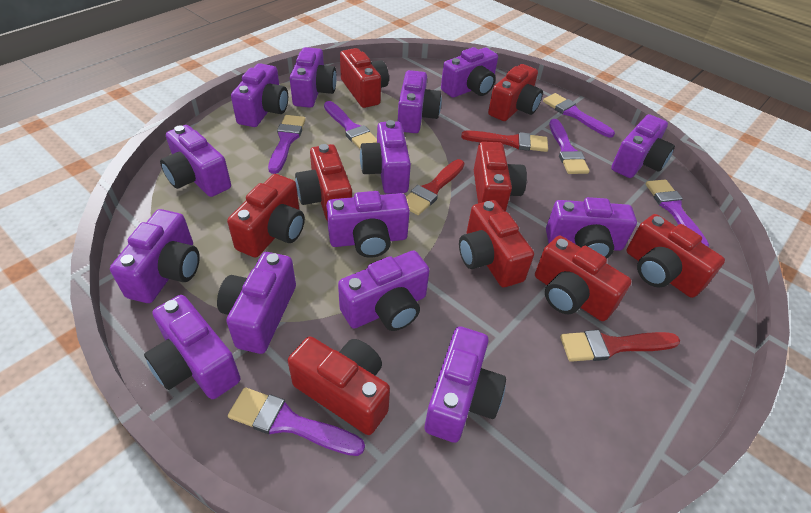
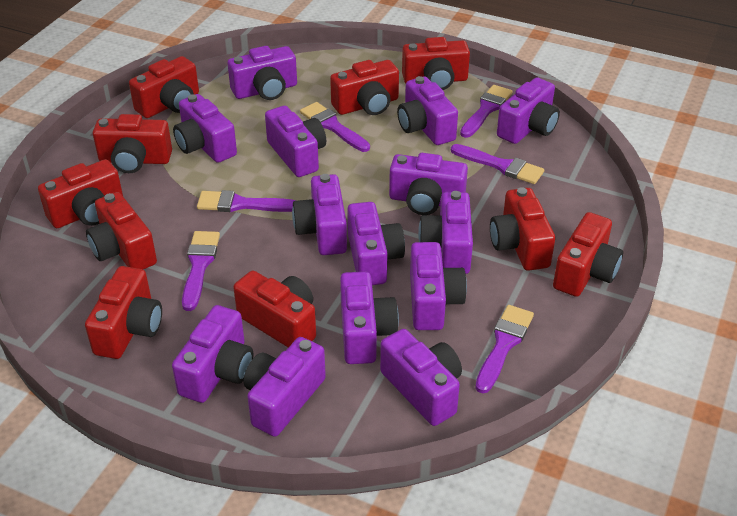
red brush: 3 -> 0
red camera: 9 -> 10

